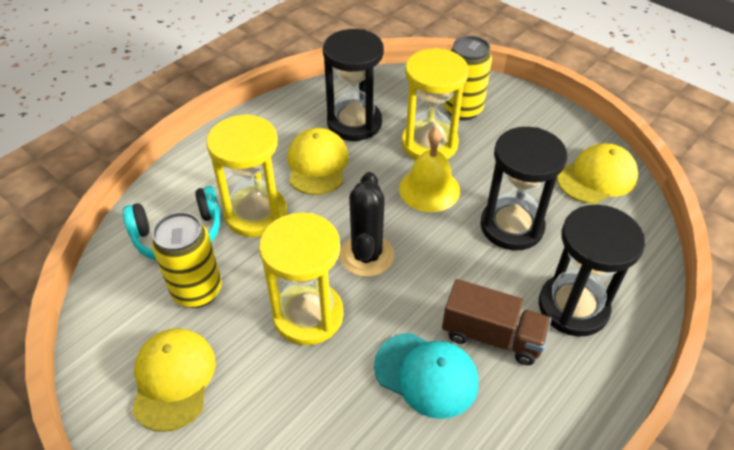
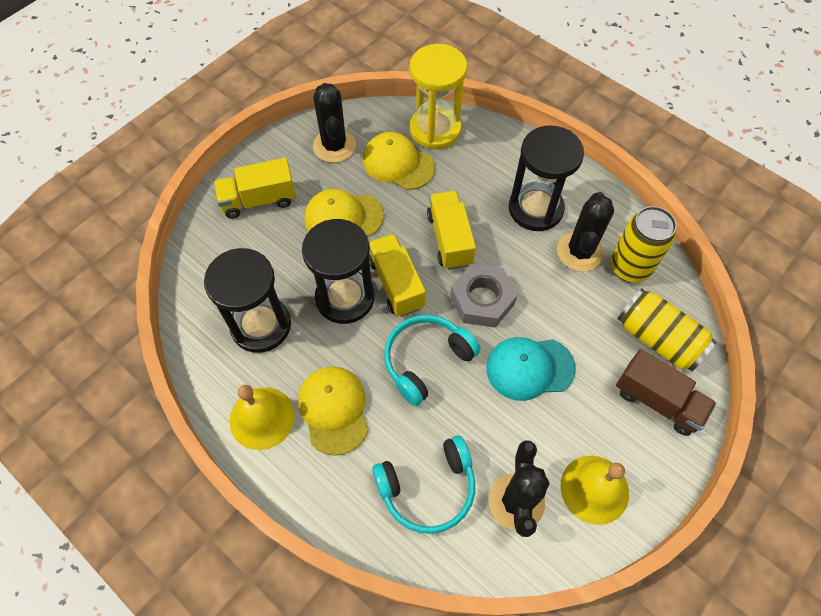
black cactus: 1 -> 3
grey nut: 0 -> 1
turquoise headphones: 1 -> 2
yellow bell: 1 -> 2
yellow hourglass: 3 -> 1
yellow truck: 0 -> 3

